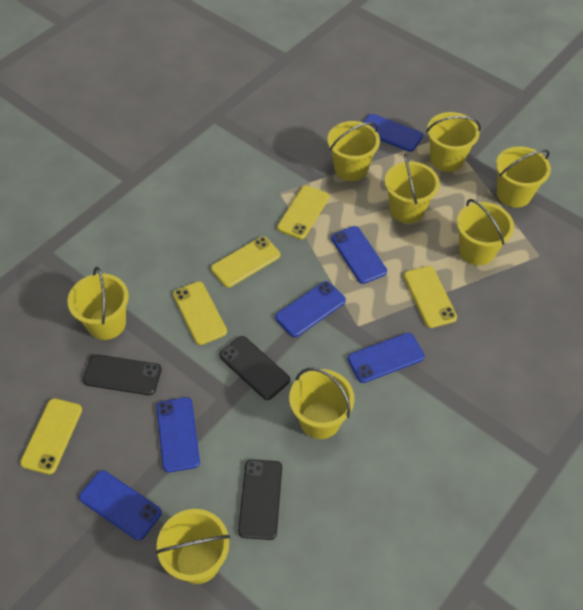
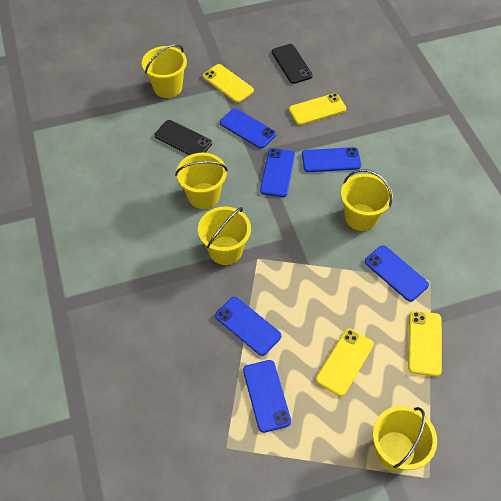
black phone: 3 -> 2
yellow bucket: 8 -> 5
yellow phone: 5 -> 4

